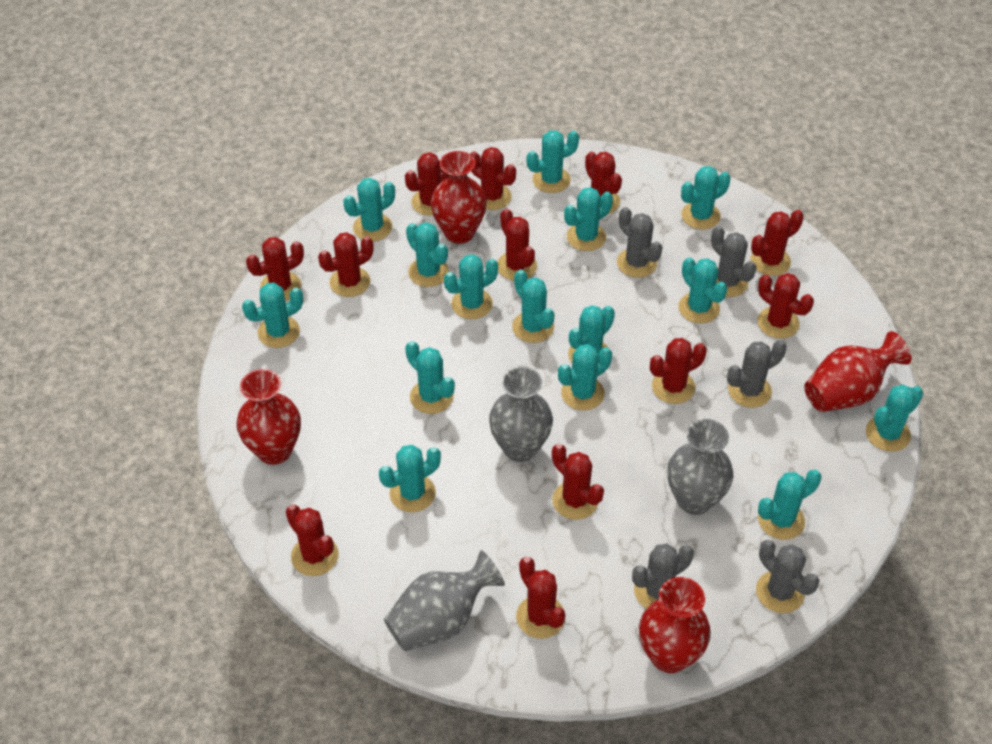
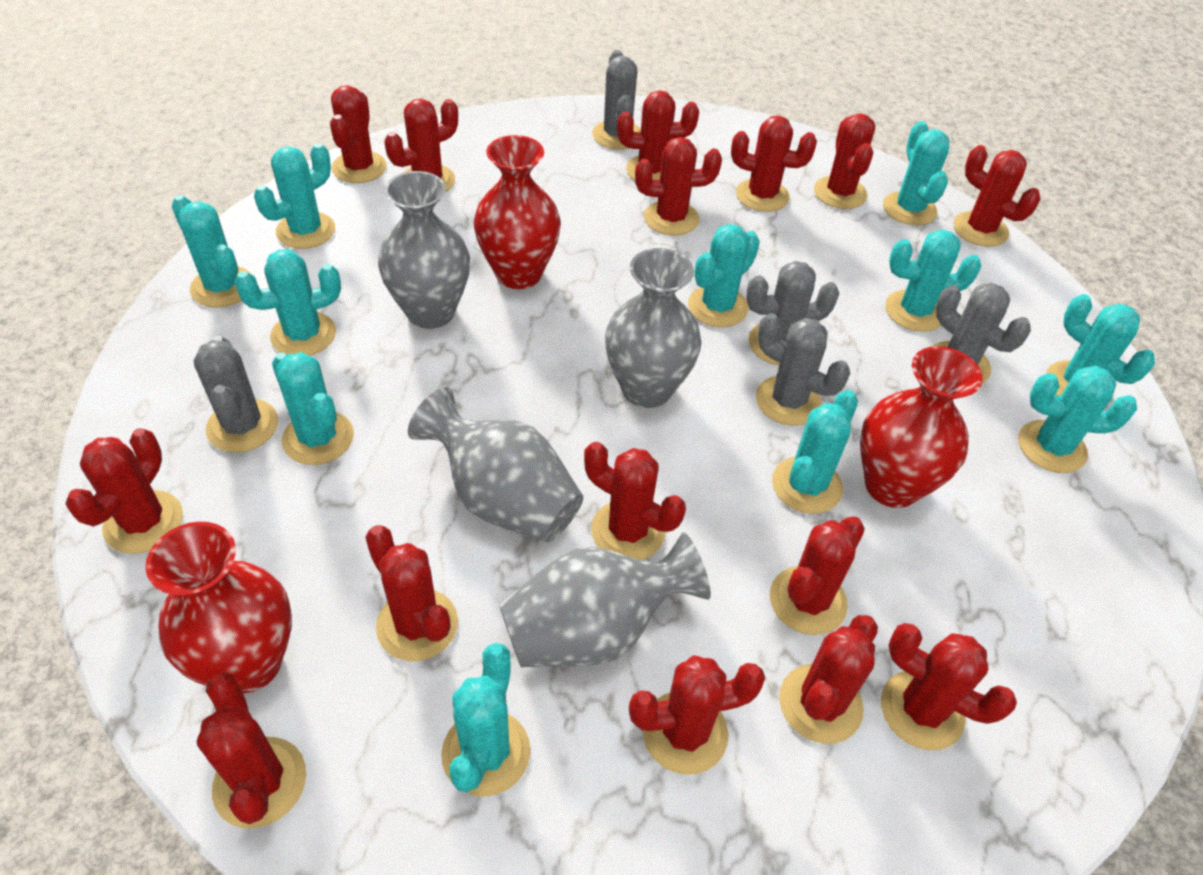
grey vase: 3 -> 4
red cactus: 12 -> 15
red vase: 4 -> 3
turquoise cactus: 15 -> 11

